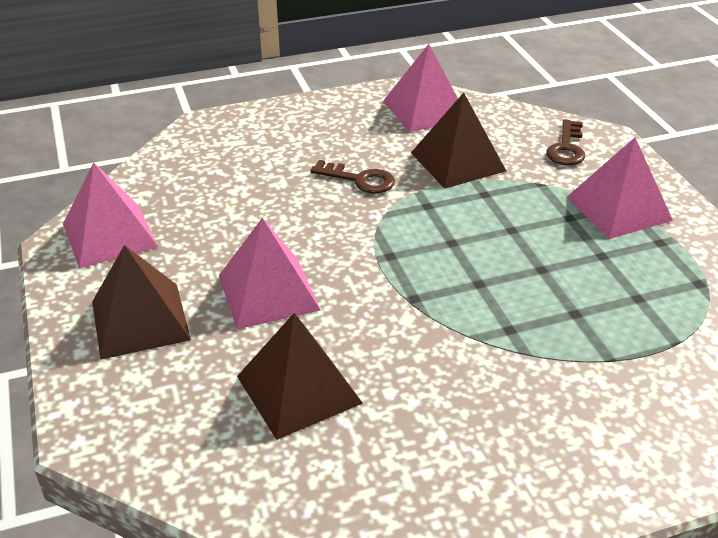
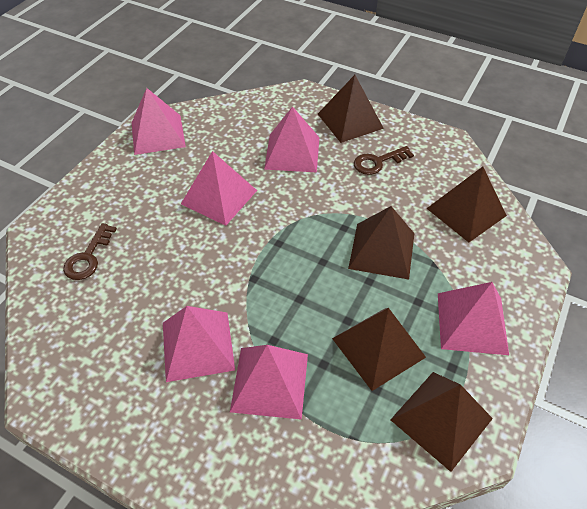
brown pyramid: 3 -> 5
pink pyramid: 4 -> 6

